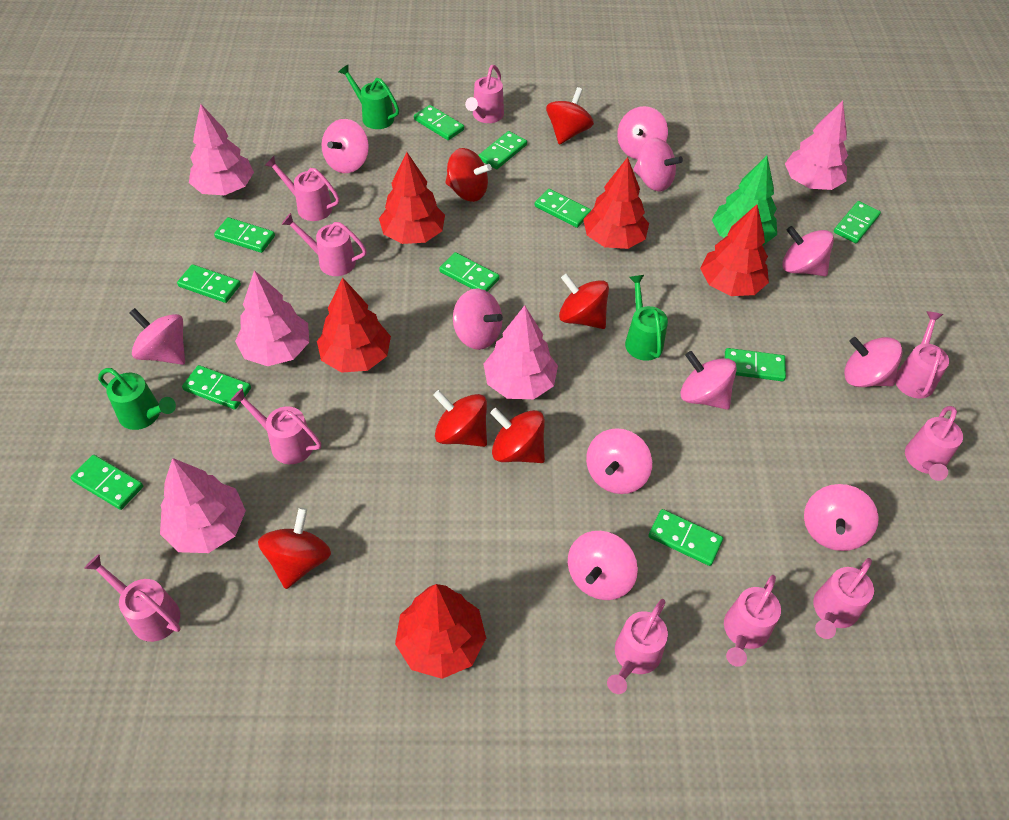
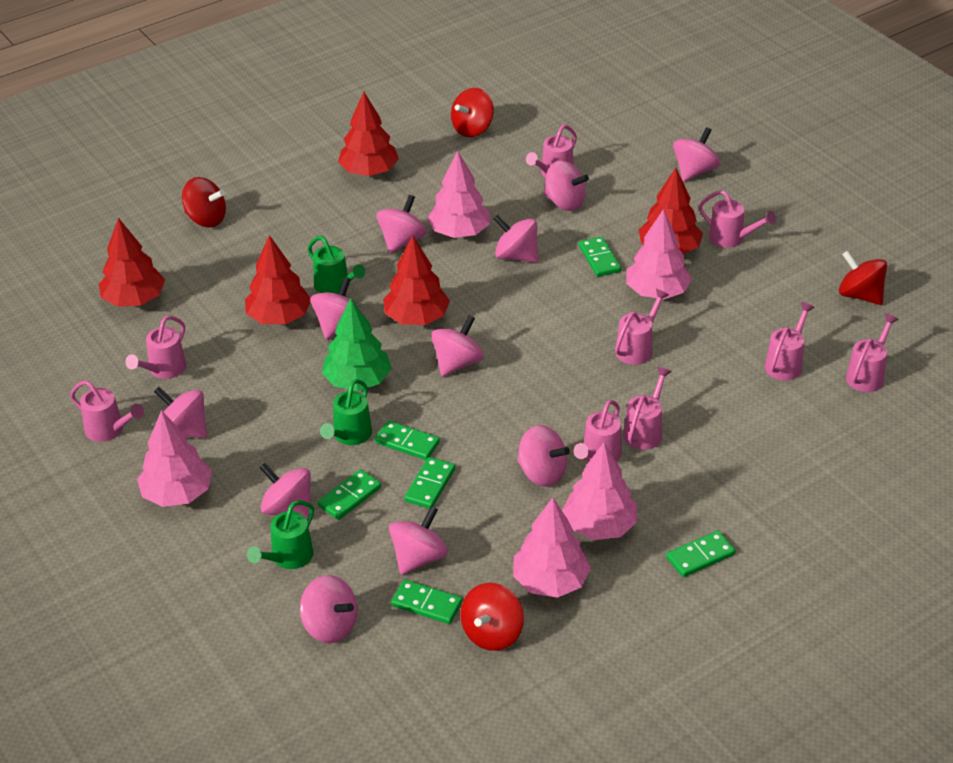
green domino: 11 -> 6
pink watering can: 10 -> 9
red spinning top: 6 -> 4

